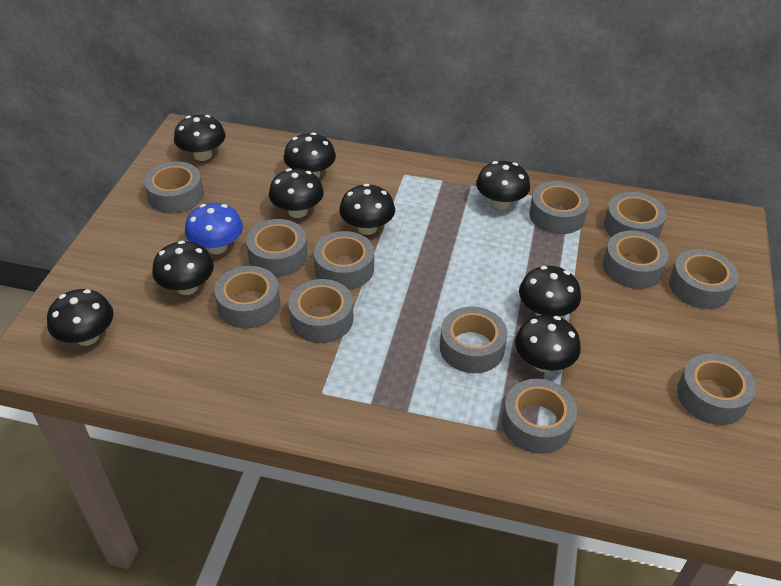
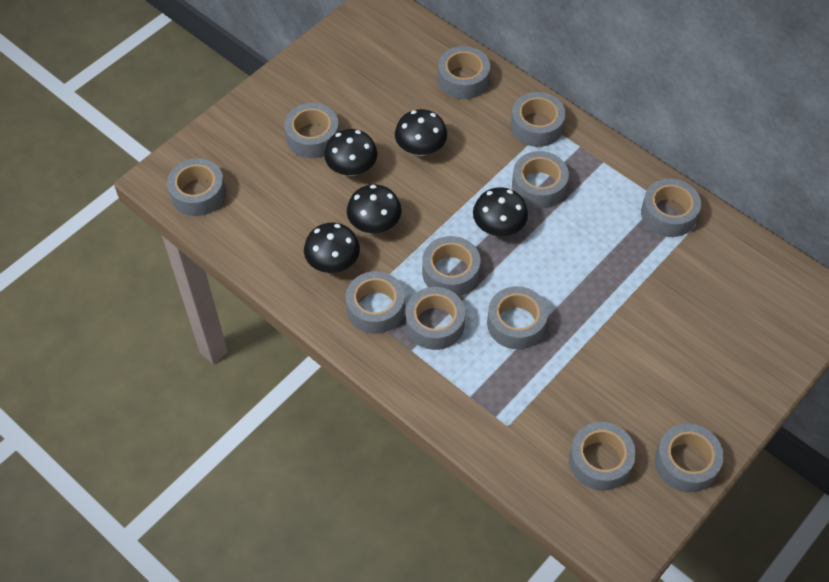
black mushroom: 9 -> 5
blue mushroom: 1 -> 0

